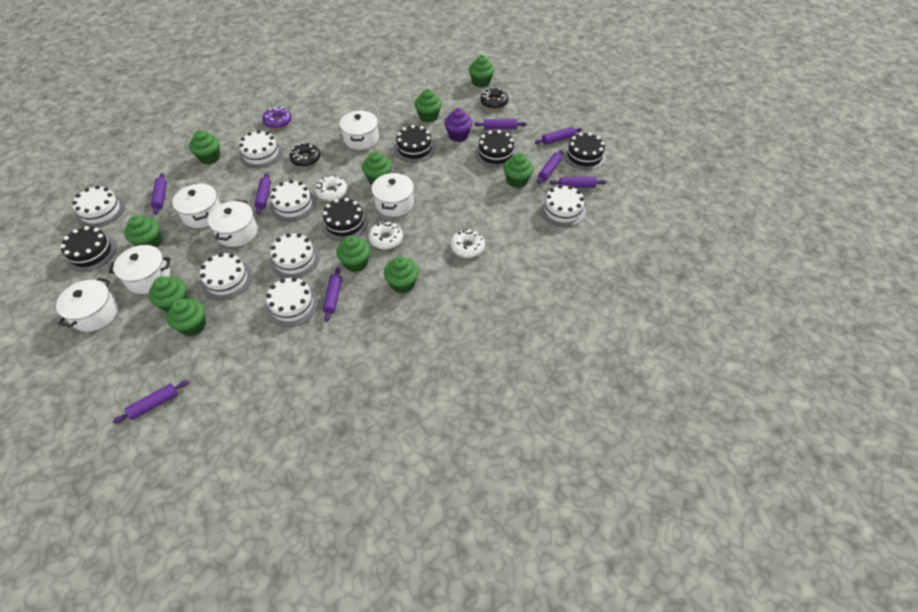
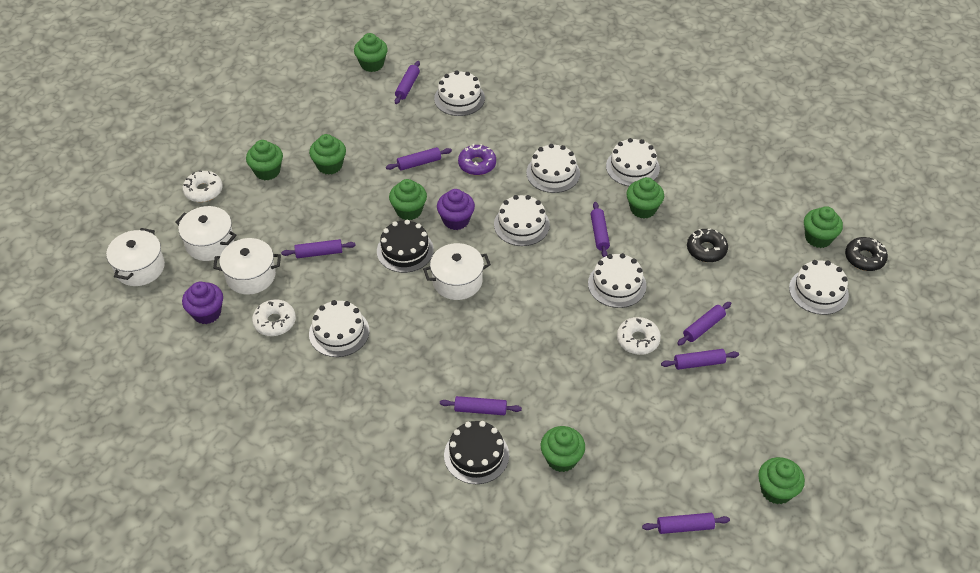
black cake: 5 -> 2
green cupcake: 10 -> 8
purple cupcake: 1 -> 2
white pot: 6 -> 4

